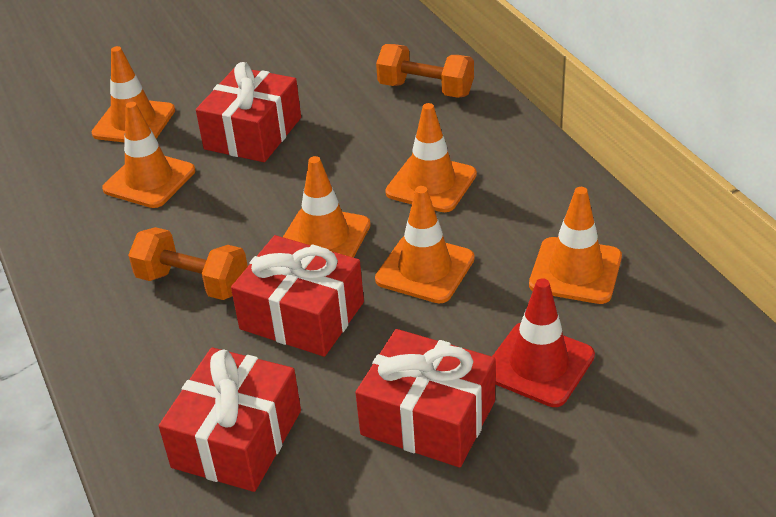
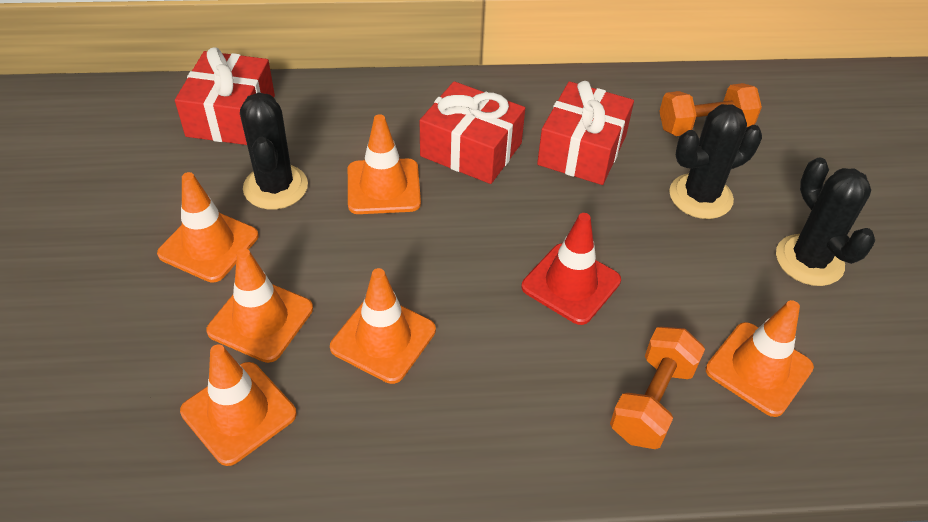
black cactus: 0 -> 3
red gift: 4 -> 3

